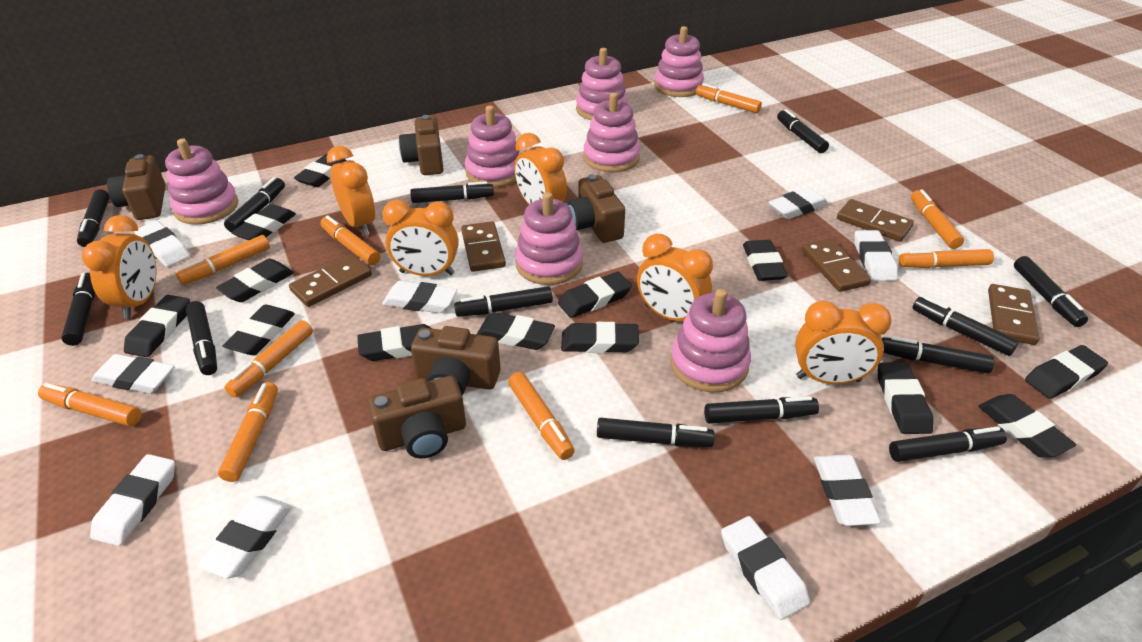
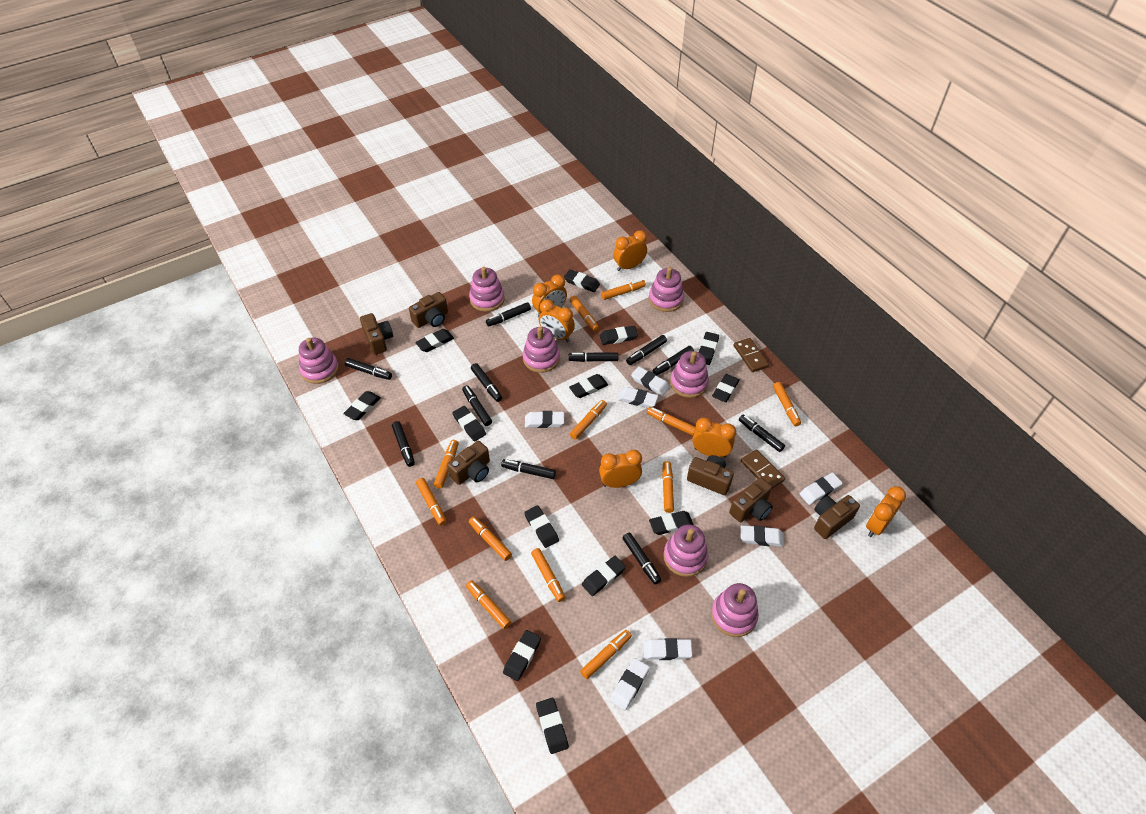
black marker: 13 -> 11
brown camera: 5 -> 6
brown domino: 5 -> 2
orange marker: 9 -> 12
white eraser: 9 -> 7

